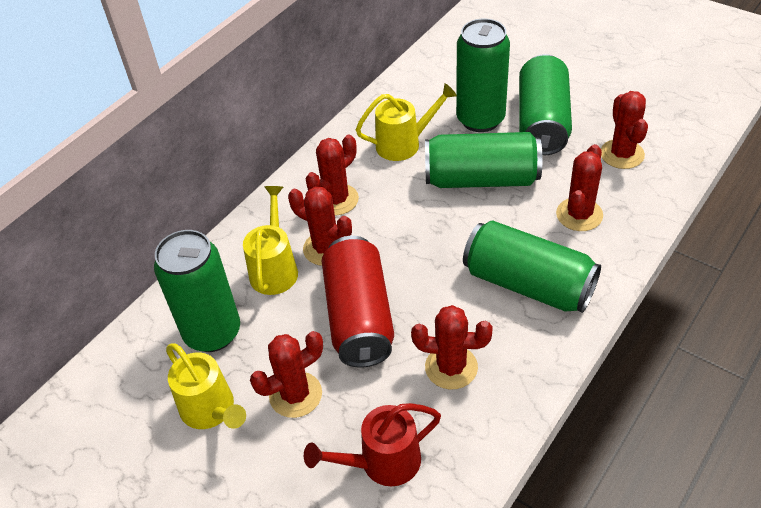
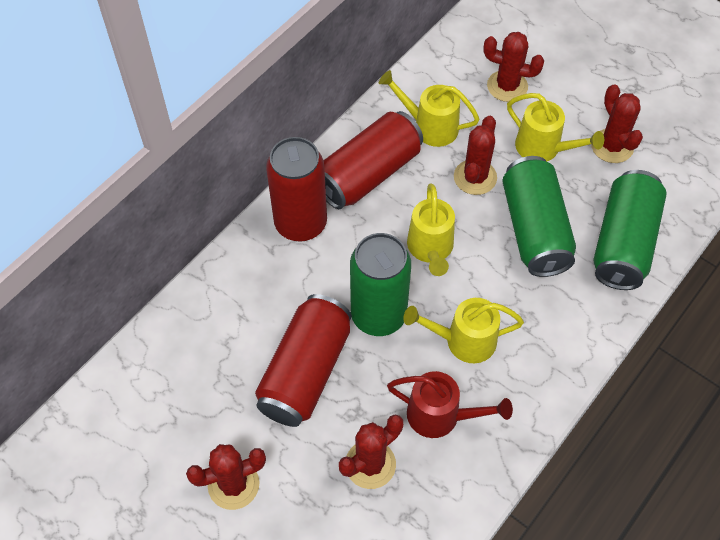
green can: 5 -> 3
red cactus: 6 -> 5
red can: 1 -> 3
yellow watering can: 3 -> 4

